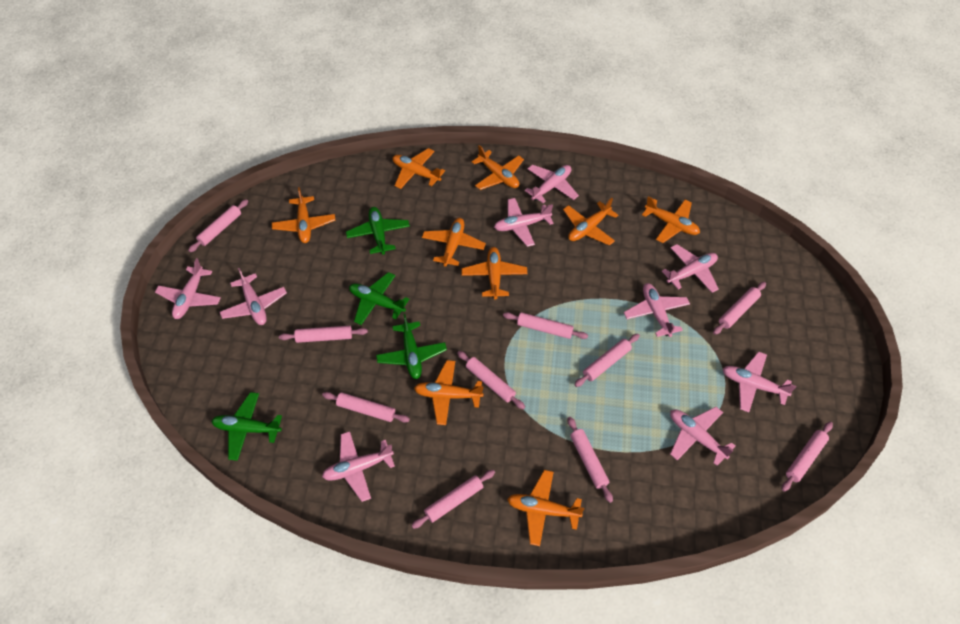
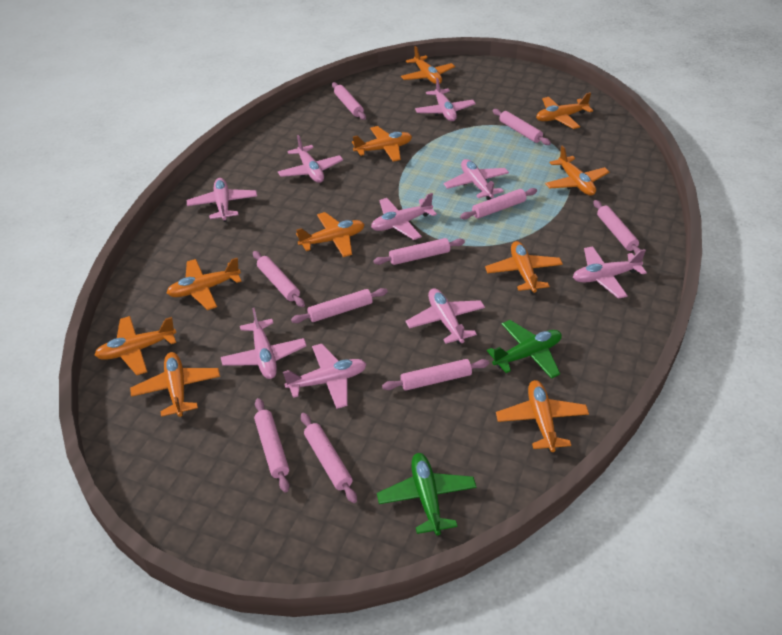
green plane: 4 -> 2
orange plane: 9 -> 10

